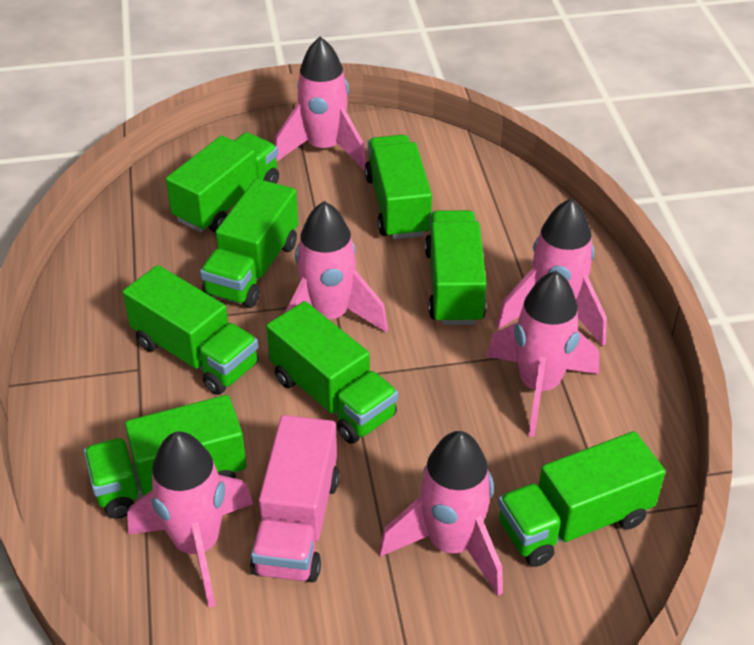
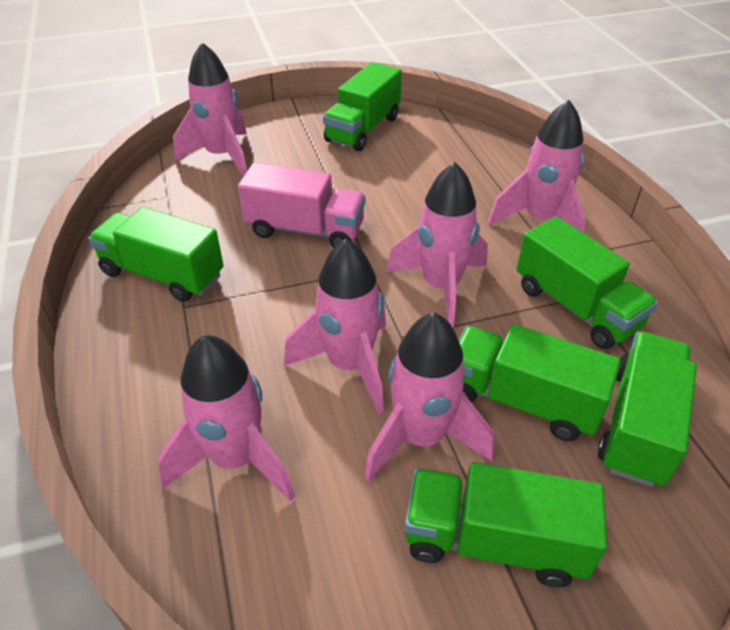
green truck: 8 -> 6

